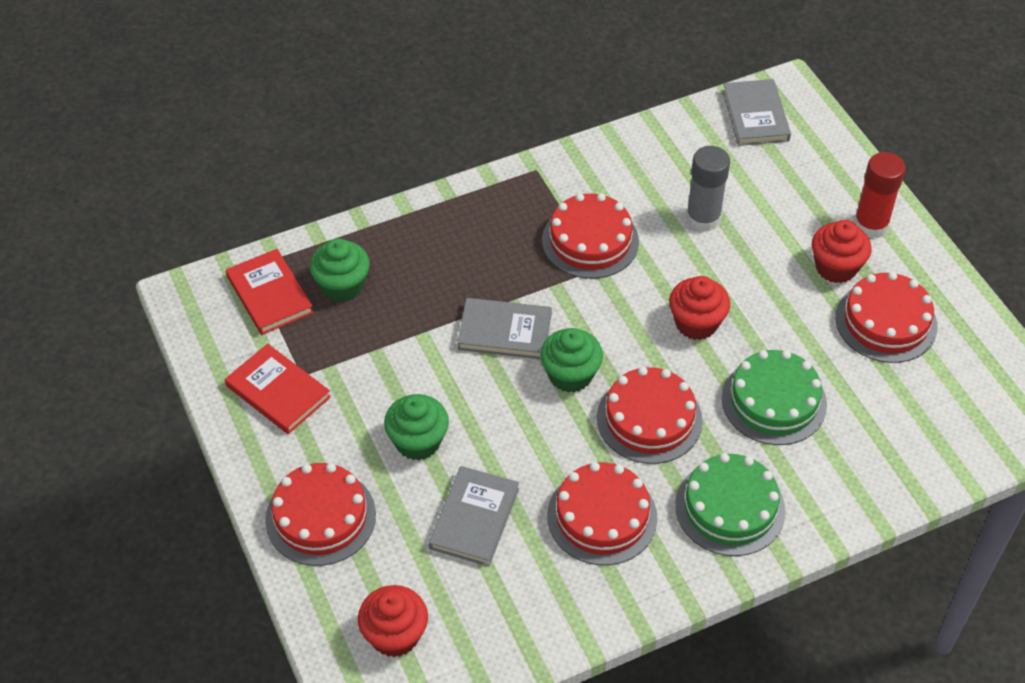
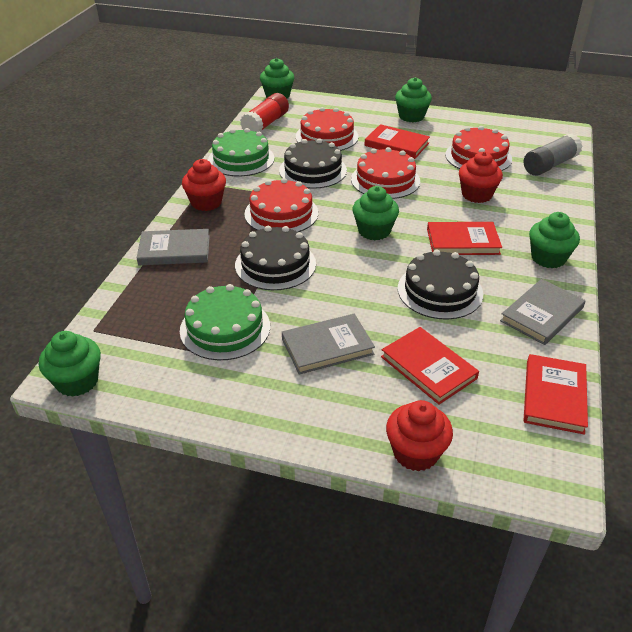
black cake: 0 -> 3
green cupcake: 3 -> 5
red book: 2 -> 4
red cake: 5 -> 4

